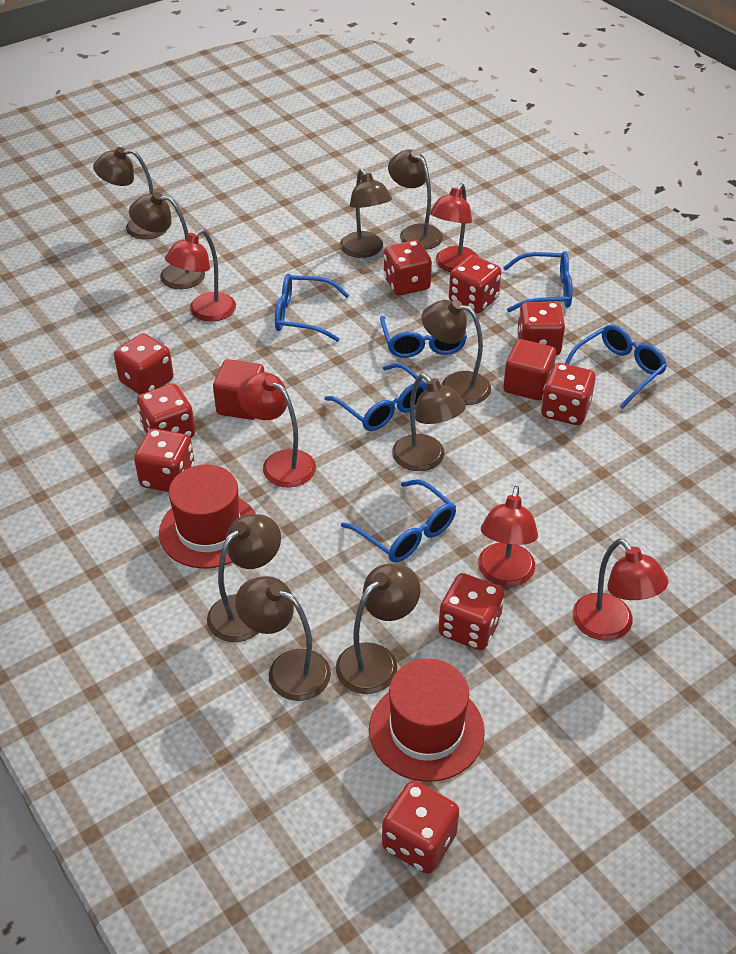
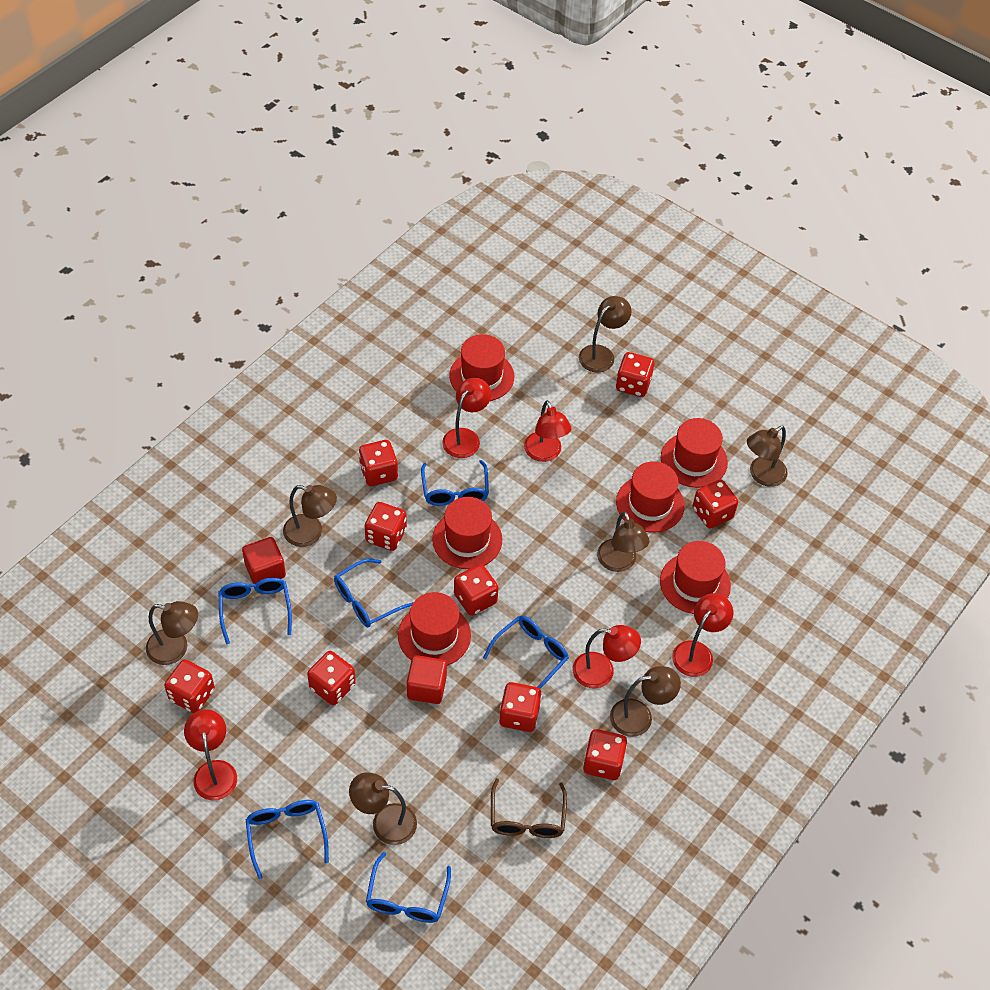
brown glasses: 0 -> 1
brown lamp: 9 -> 7
red hat: 2 -> 6

